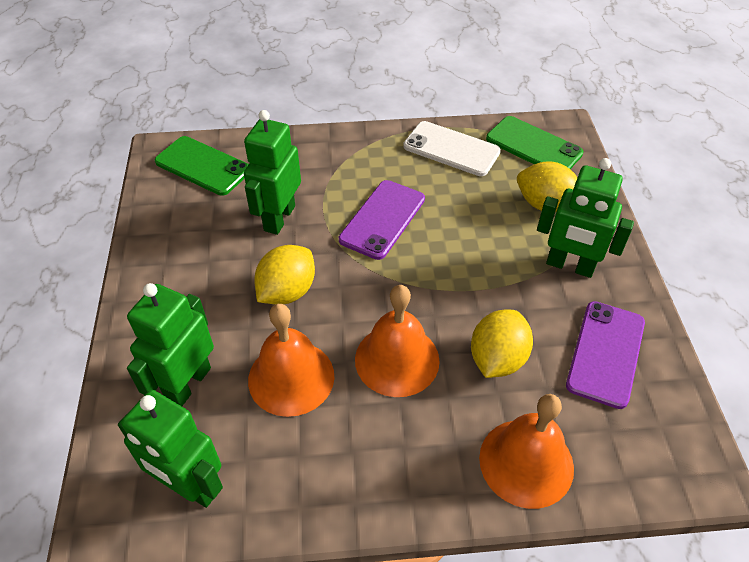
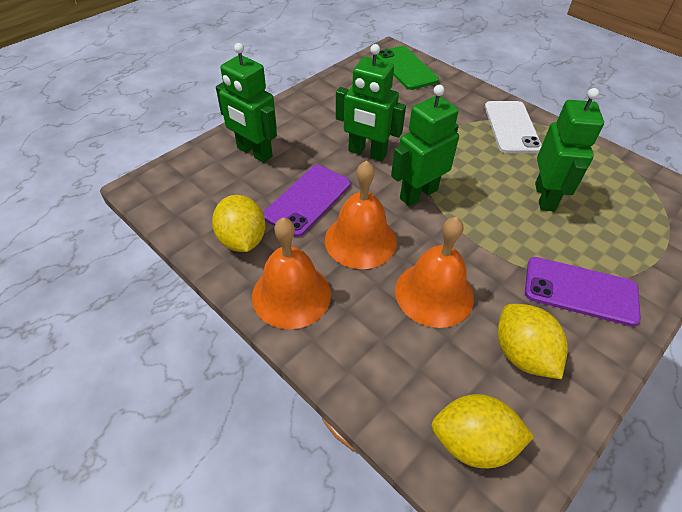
green phone: 2 -> 1

